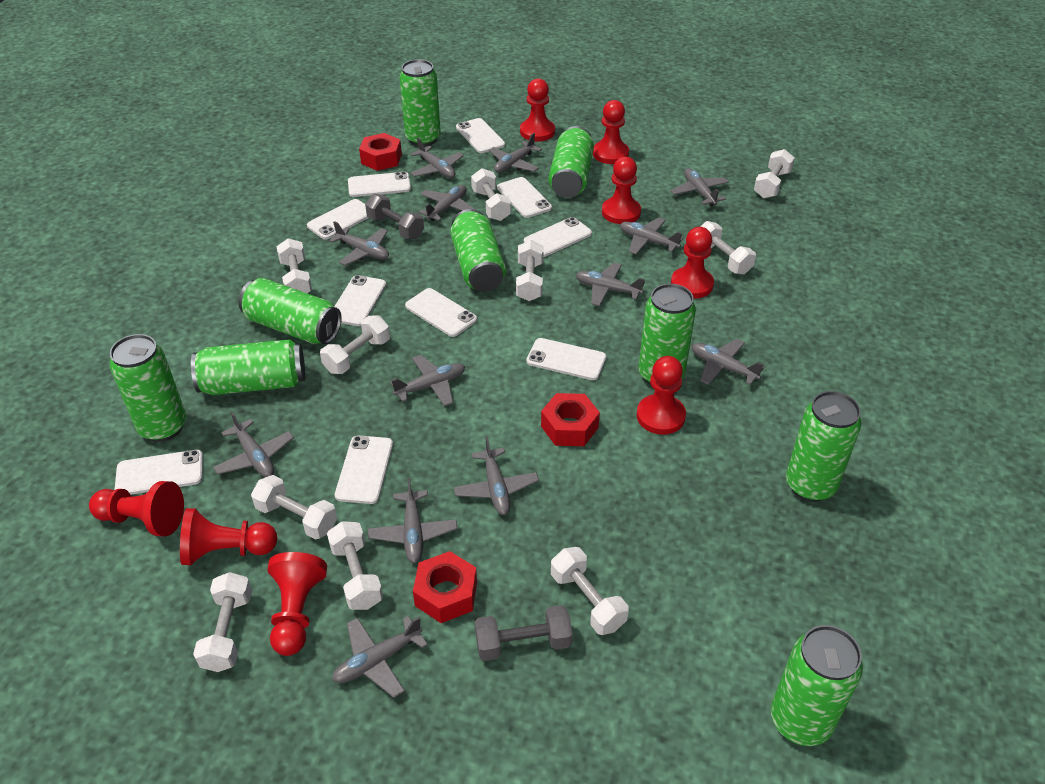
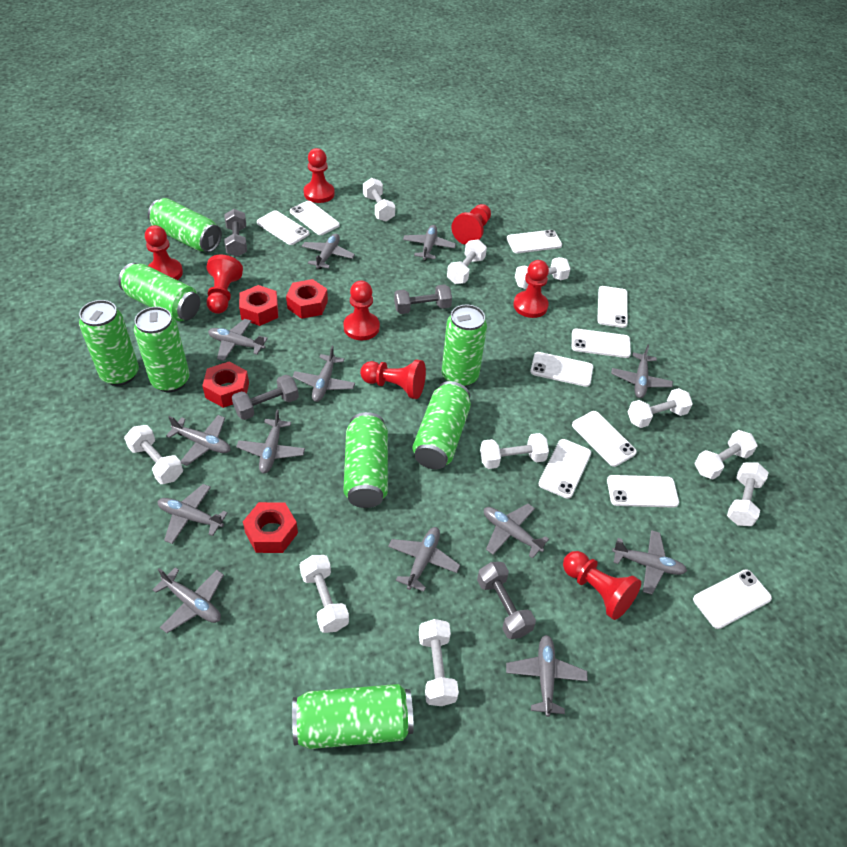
green can: 9 -> 8
grey dumbbell: 2 -> 4
red nut: 3 -> 4

